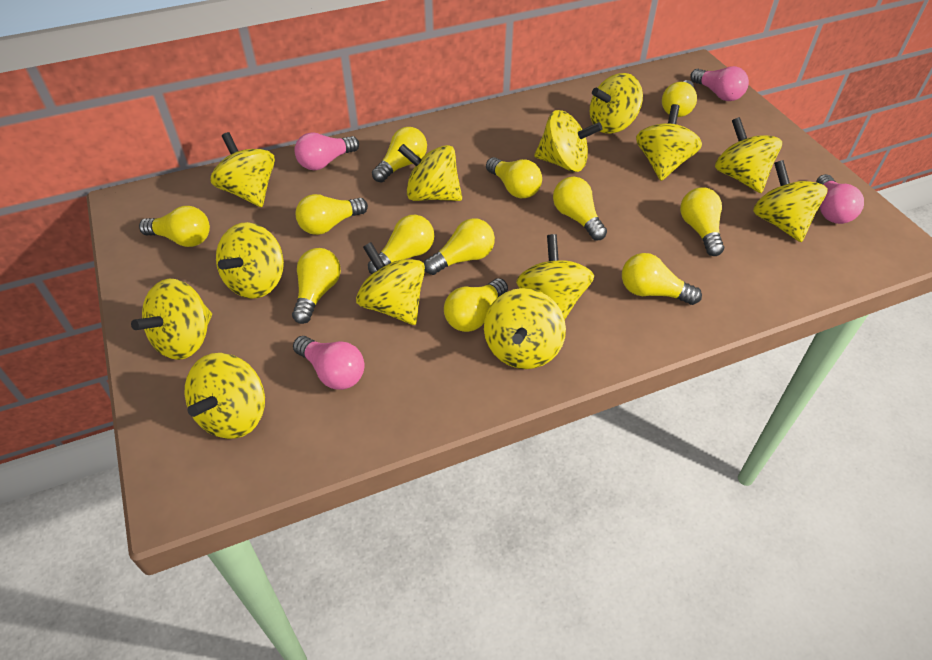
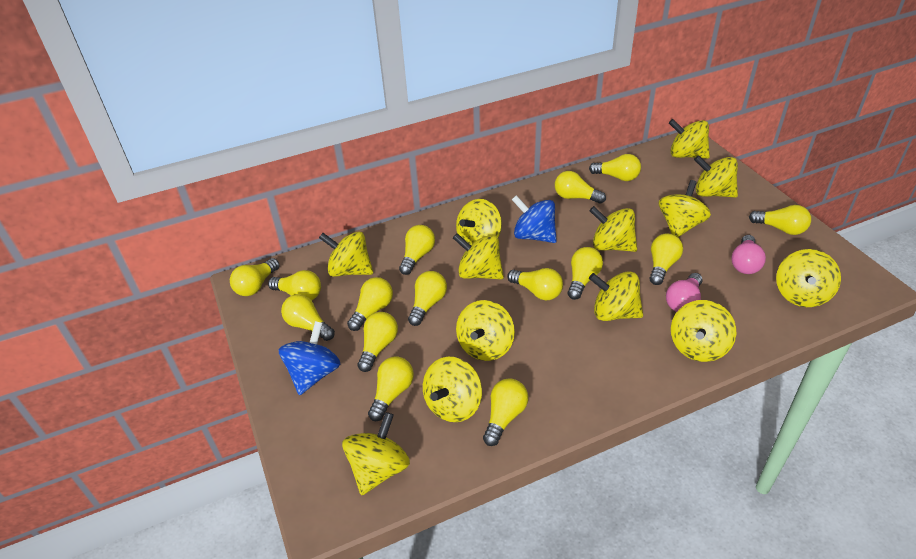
blue spinning top: 0 -> 2
pink light bulb: 4 -> 2
yellow light bulb: 12 -> 15

